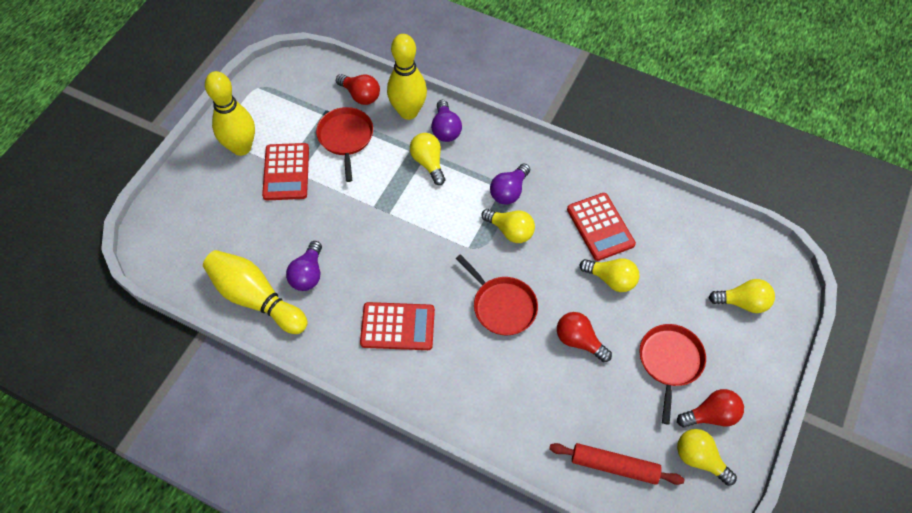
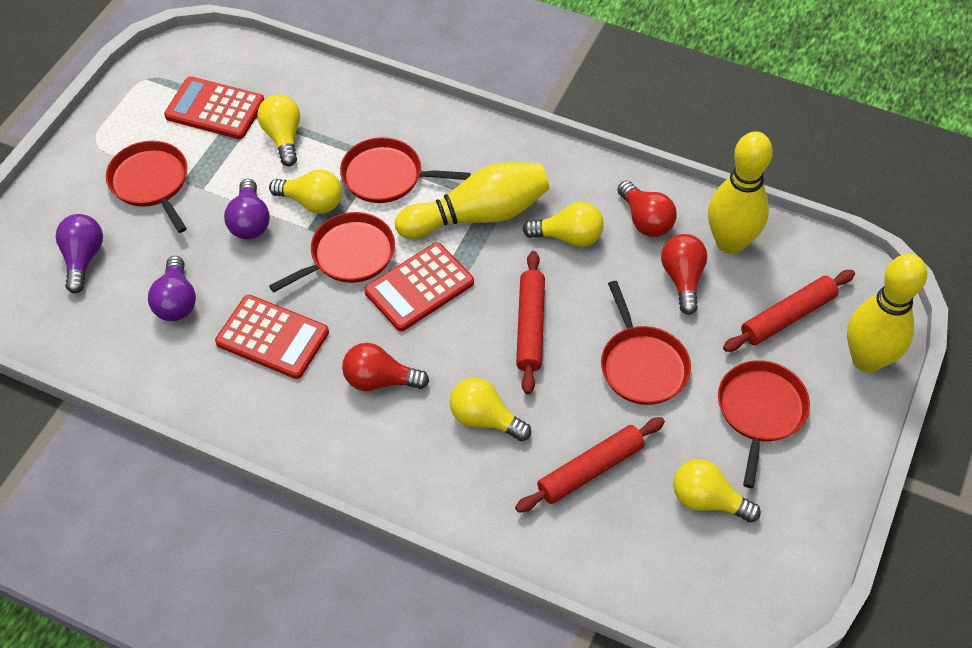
red pan: 3 -> 5
red rolling pin: 1 -> 3

